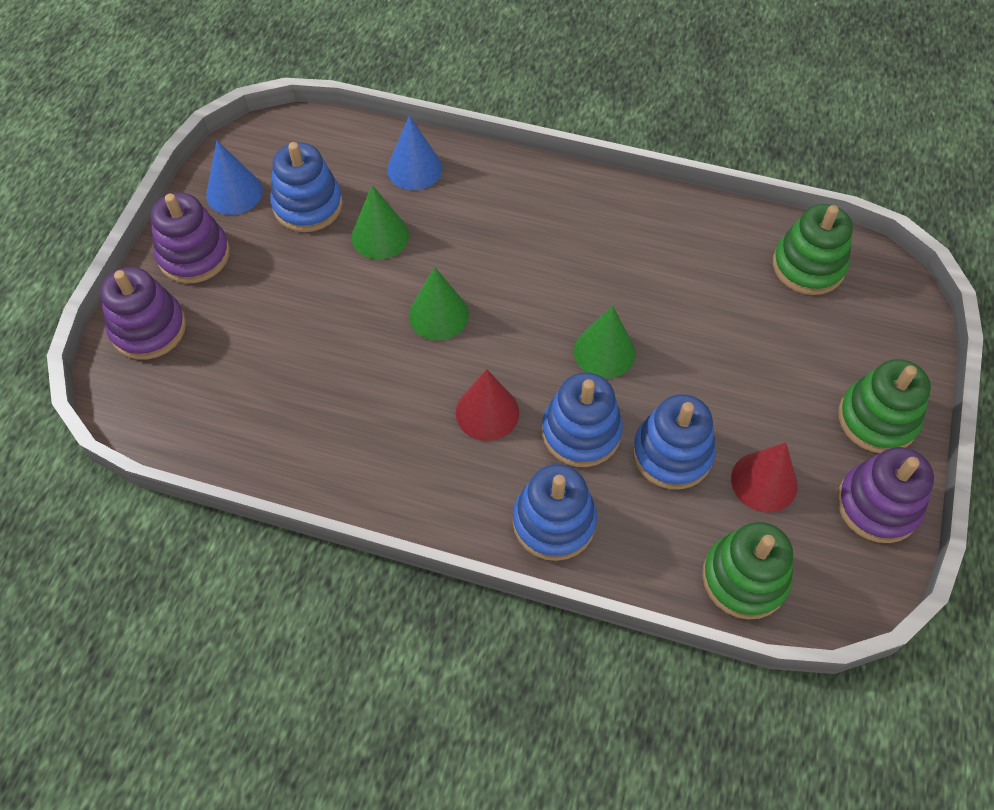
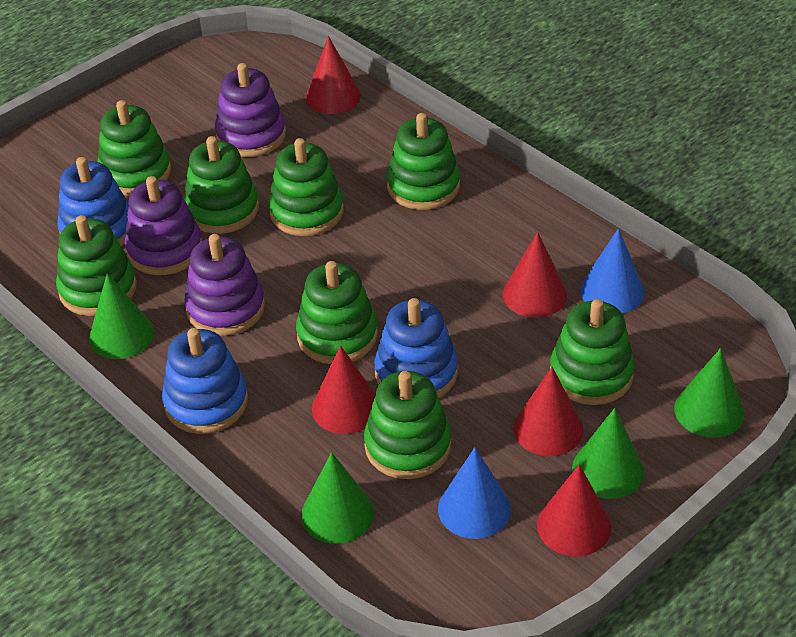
blue stacking toy: 4 -> 3
green cone: 3 -> 4
green stacking toy: 3 -> 8
red cone: 2 -> 5

